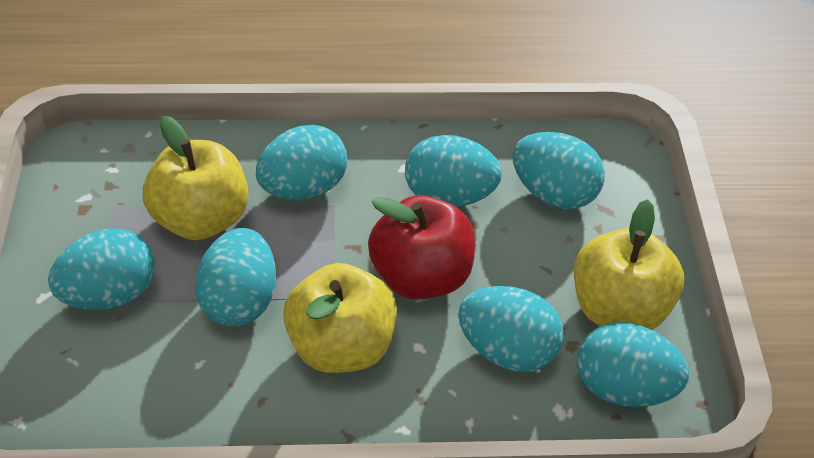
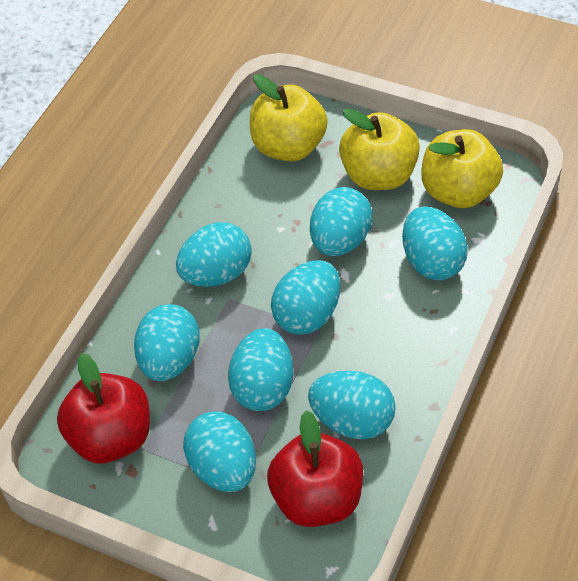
red apple: 1 -> 2
turquoise egg: 7 -> 8

